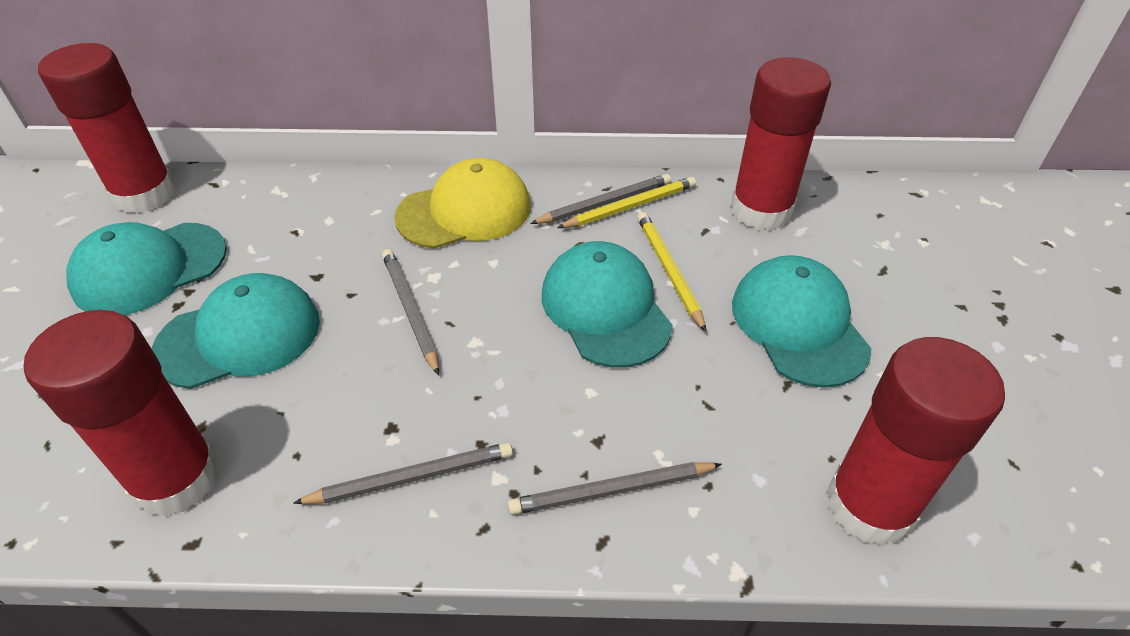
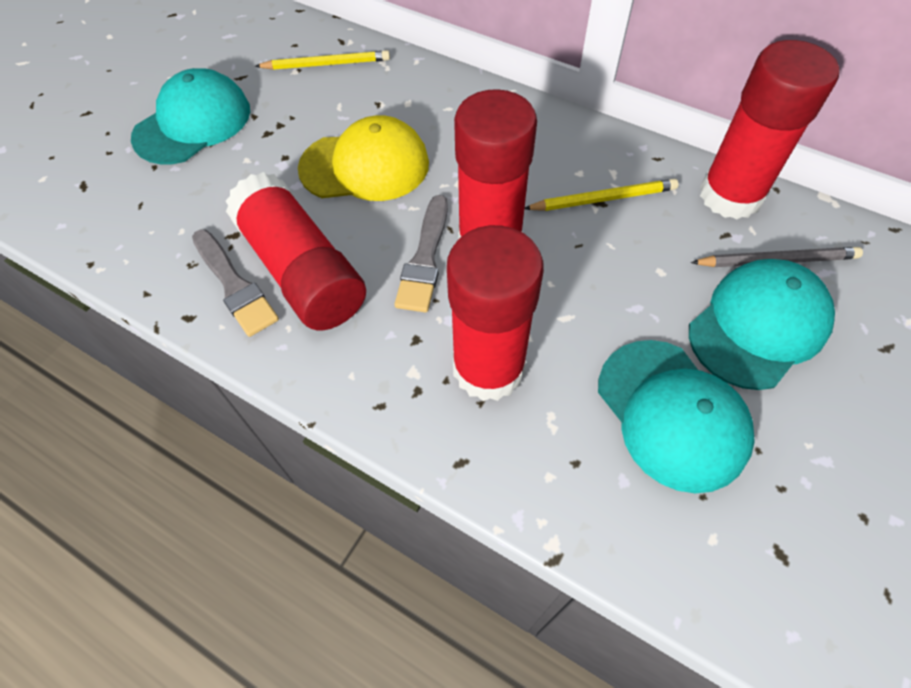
grey brush: 0 -> 2
grey pencil: 4 -> 1
turquoise cap: 4 -> 3

